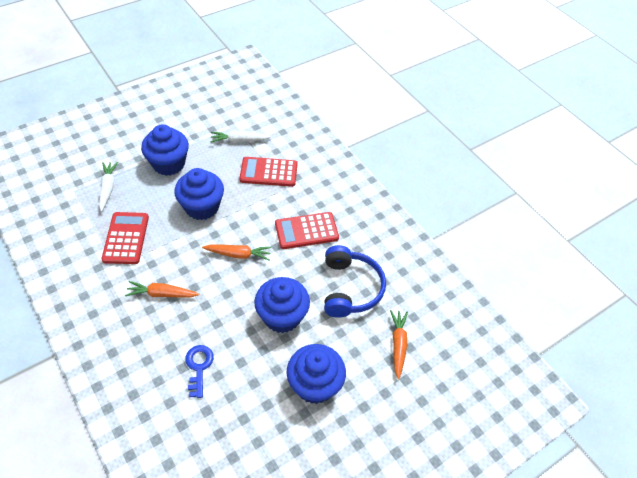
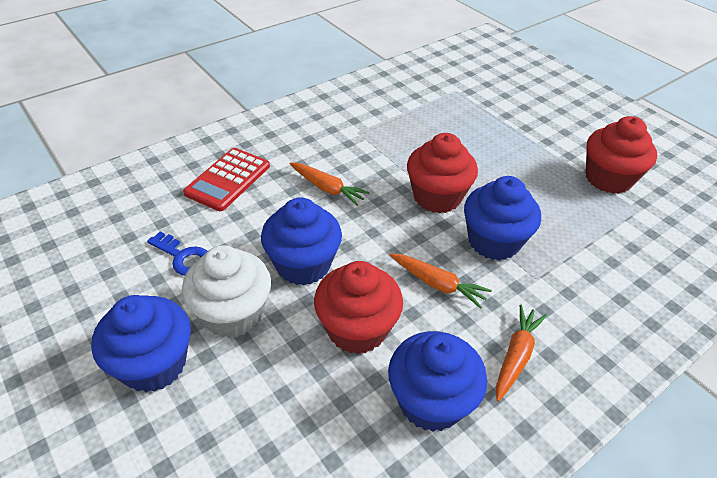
blue headphones: 1 -> 0
red calculator: 3 -> 1
red cupcake: 0 -> 3
white carrot: 2 -> 0
white cupcake: 0 -> 1

